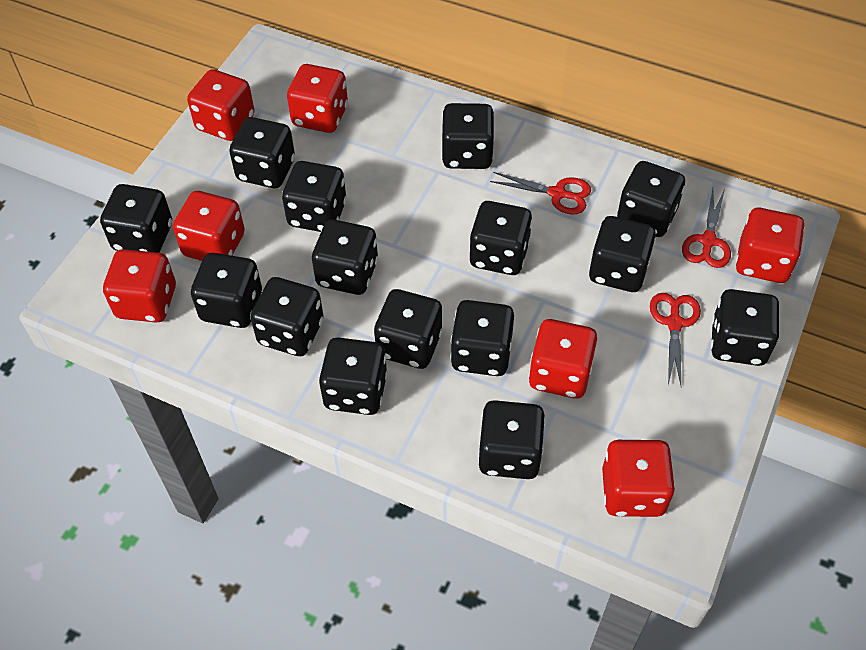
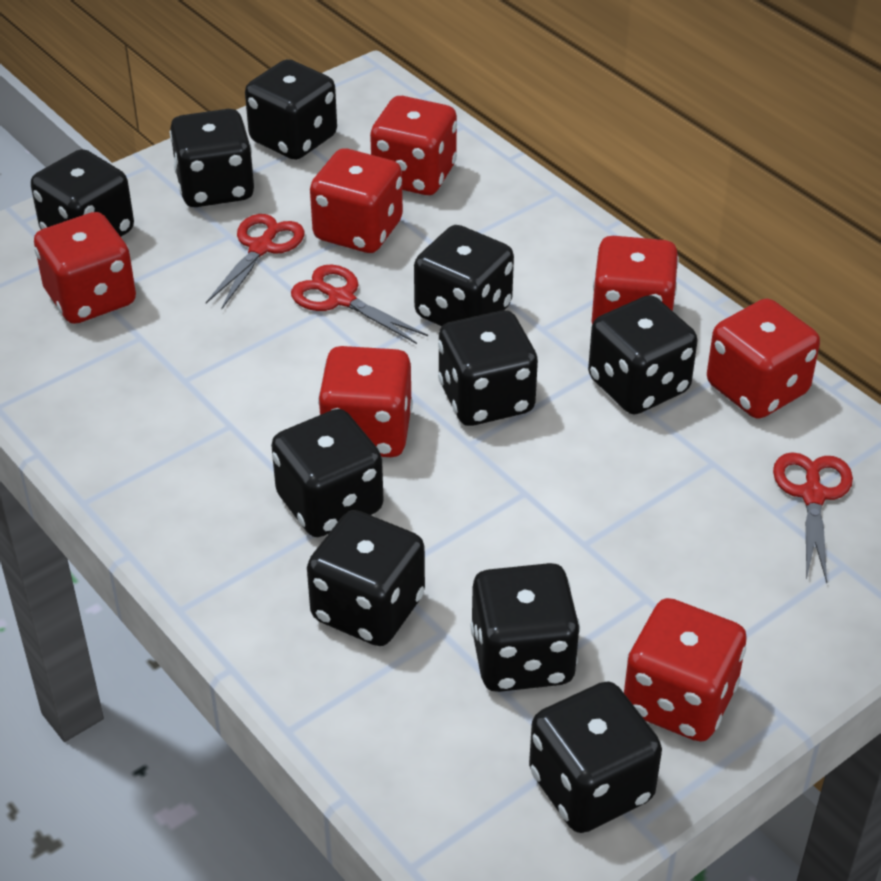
black dice: 15 -> 10

